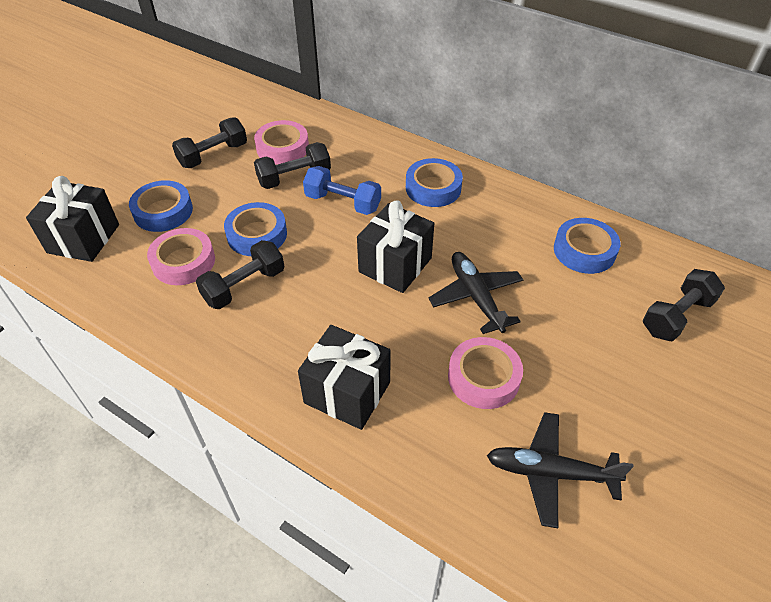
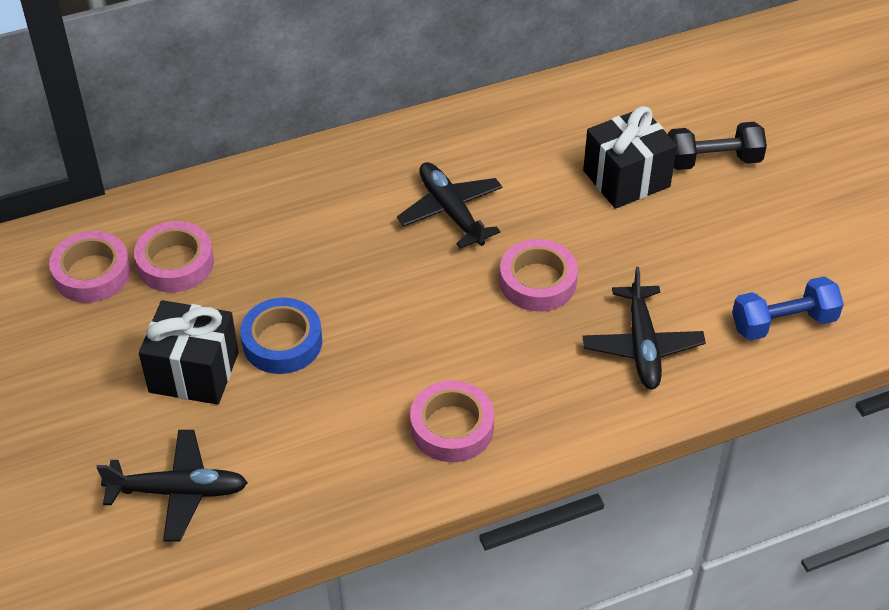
black dumbbell: 4 -> 1
black gift: 3 -> 2
black plane: 2 -> 3
blue tape: 4 -> 1
pink tape: 3 -> 4

